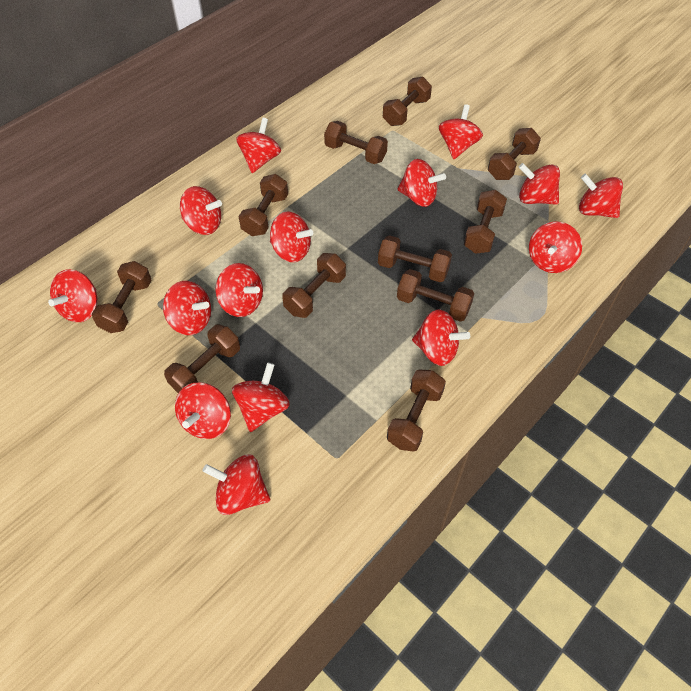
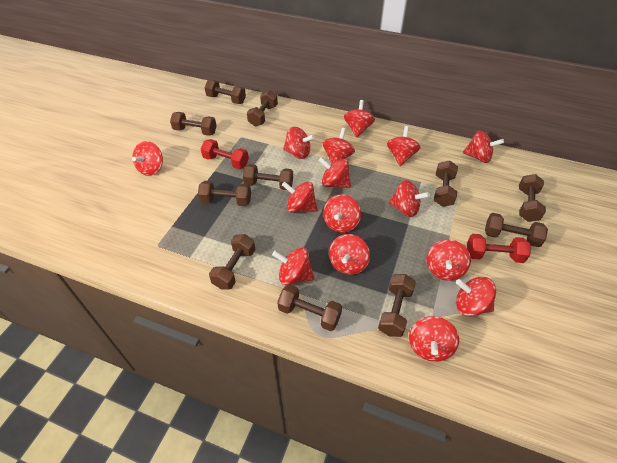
red dumbbell: 0 -> 2

